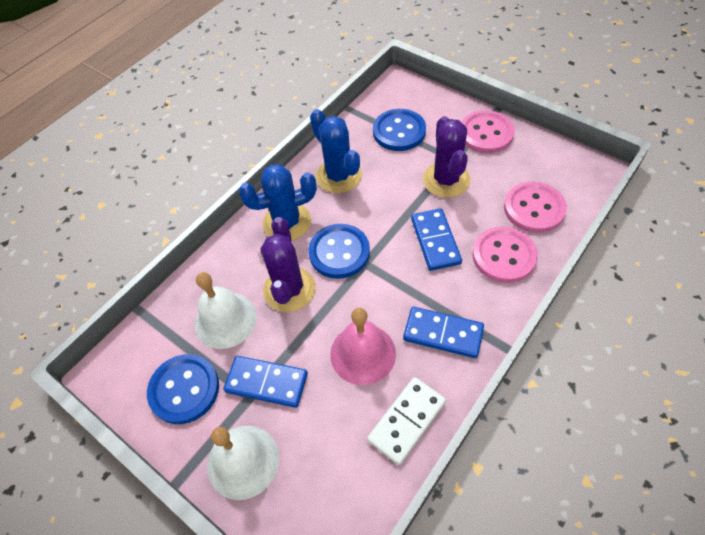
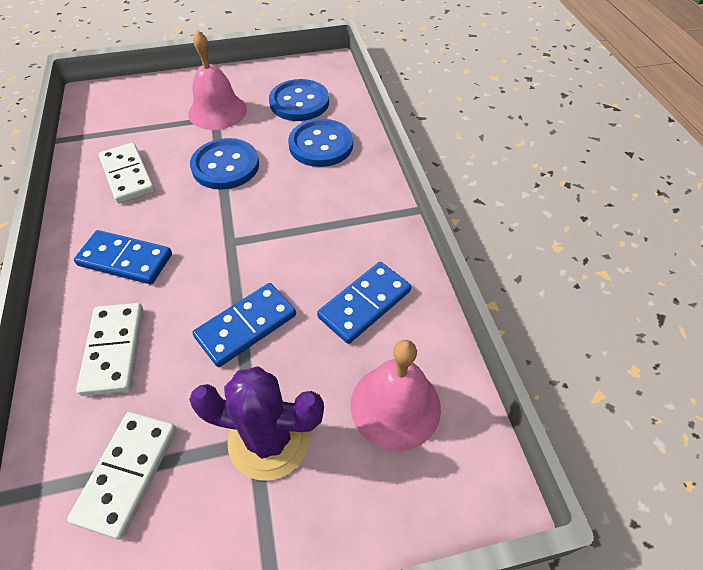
blue cactus: 2 -> 0
pink bell: 1 -> 2
pink button: 3 -> 0
purple cactus: 2 -> 1
white bell: 2 -> 0
white domino: 1 -> 3

